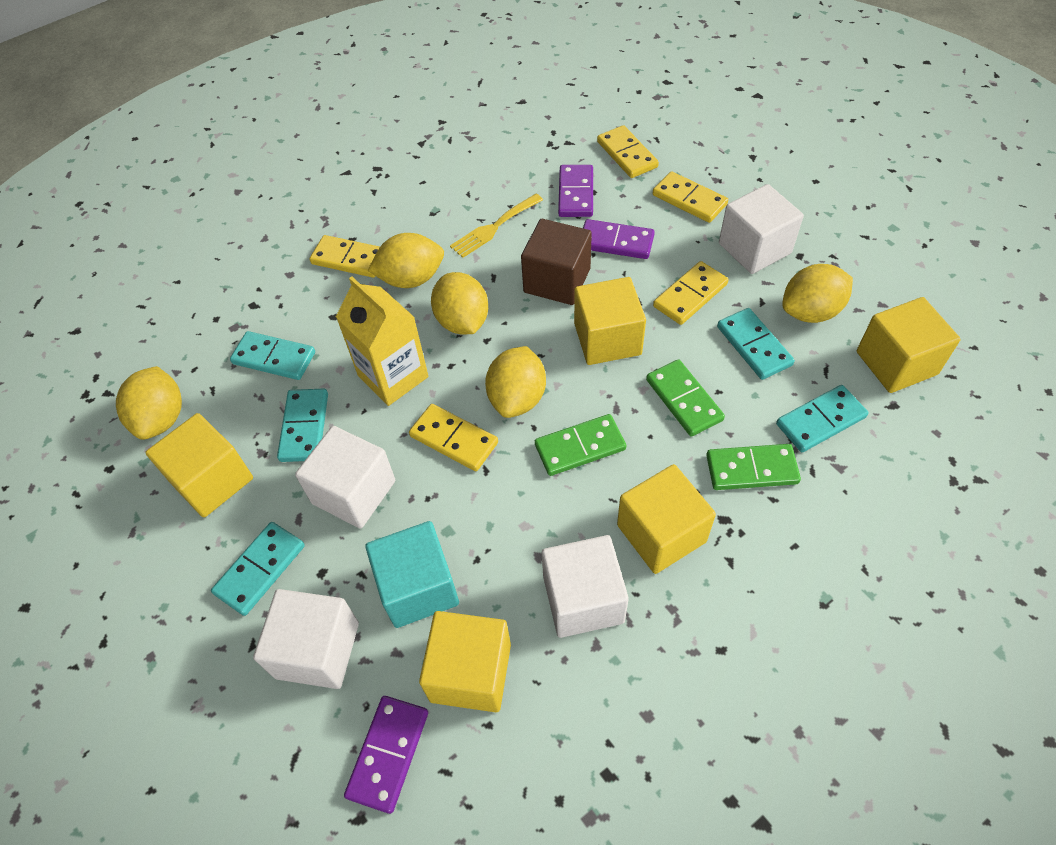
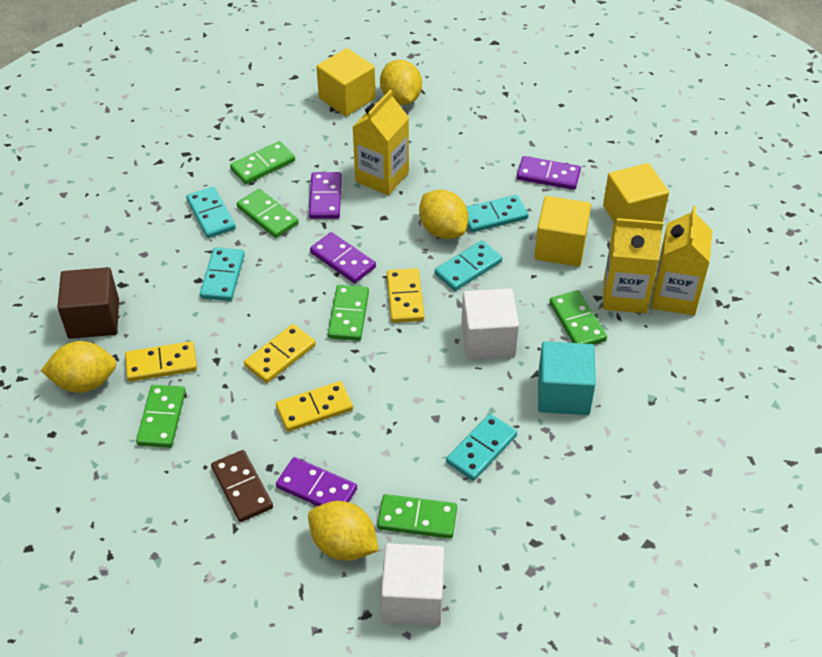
brown domino: 0 -> 1
green domino: 3 -> 6
purple domino: 3 -> 4
white cube: 4 -> 2
yellow carton: 1 -> 3
yellow cube: 5 -> 3
yellow domino: 5 -> 4
yellow fork: 1 -> 0
yellow lemon: 5 -> 4

